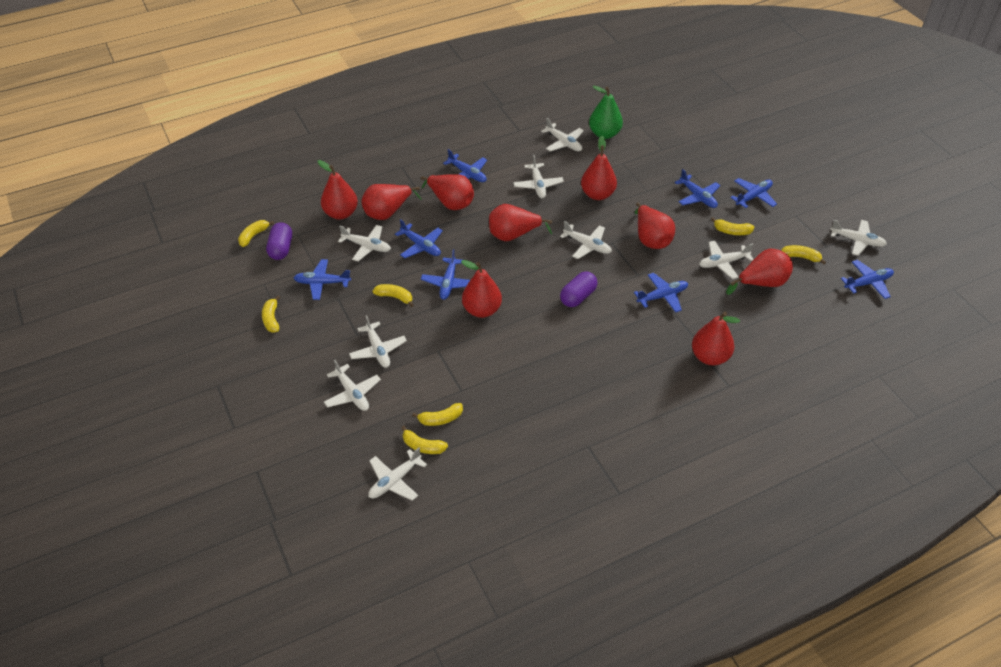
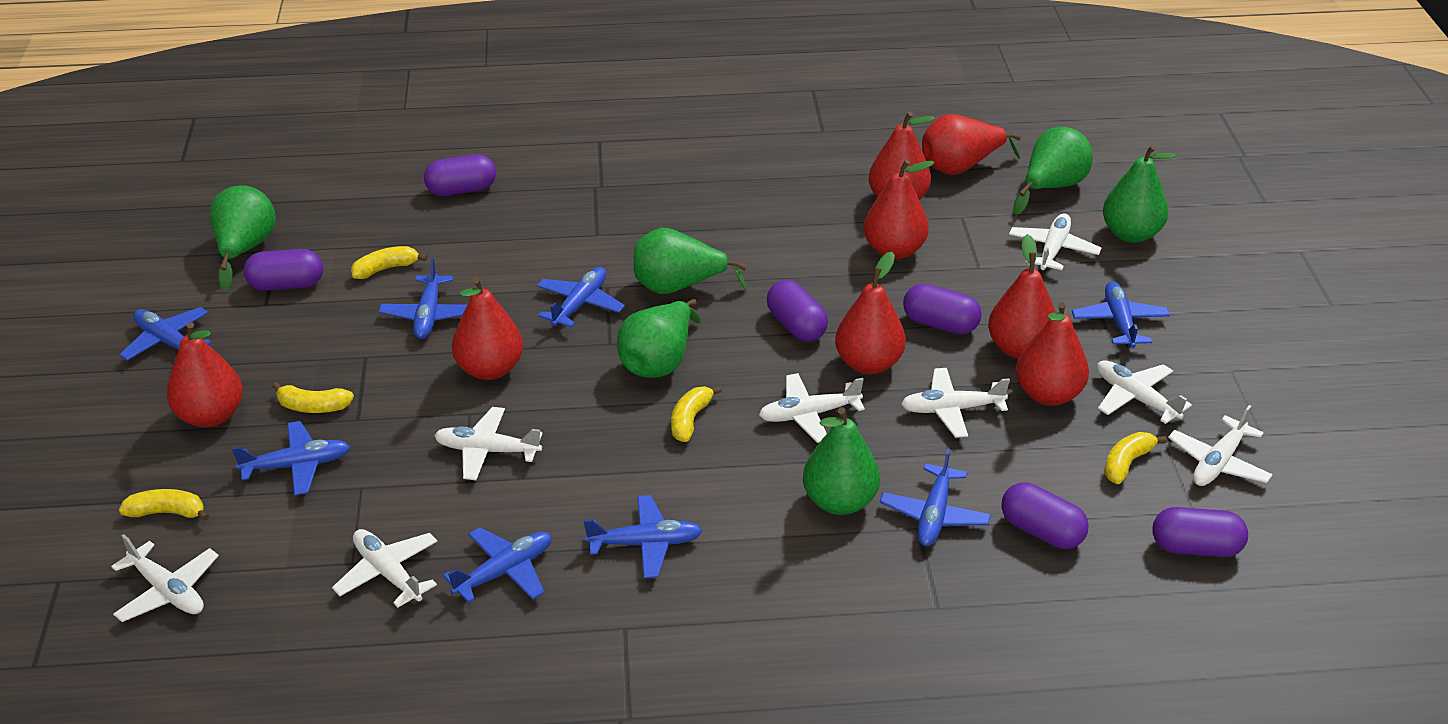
green pear: 1 -> 6
purple capsule: 2 -> 6
red pear: 9 -> 8
white plane: 9 -> 8
yellow banana: 7 -> 5

